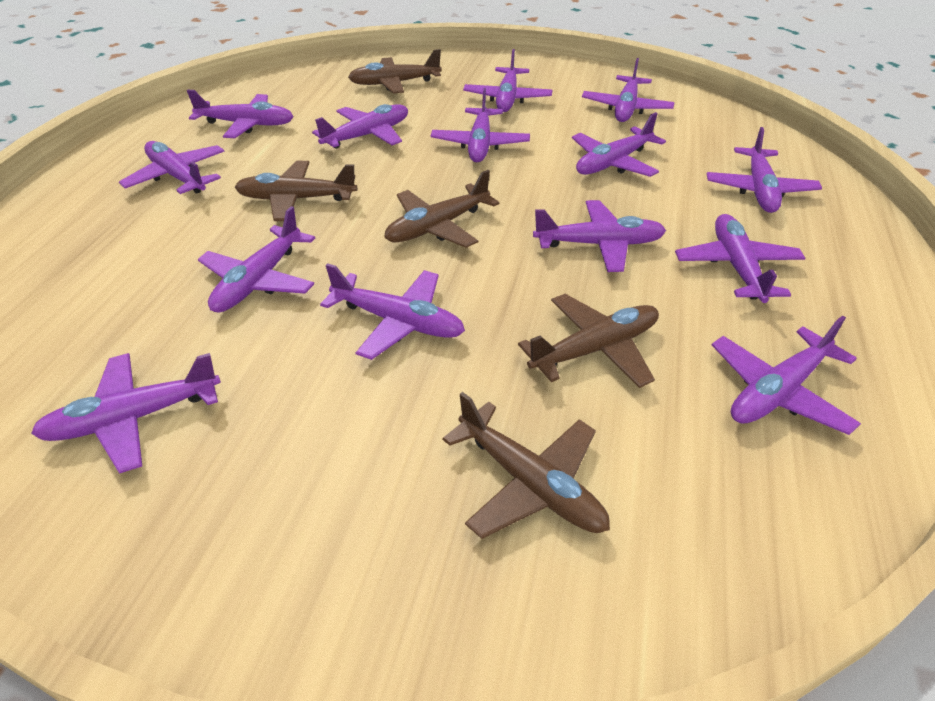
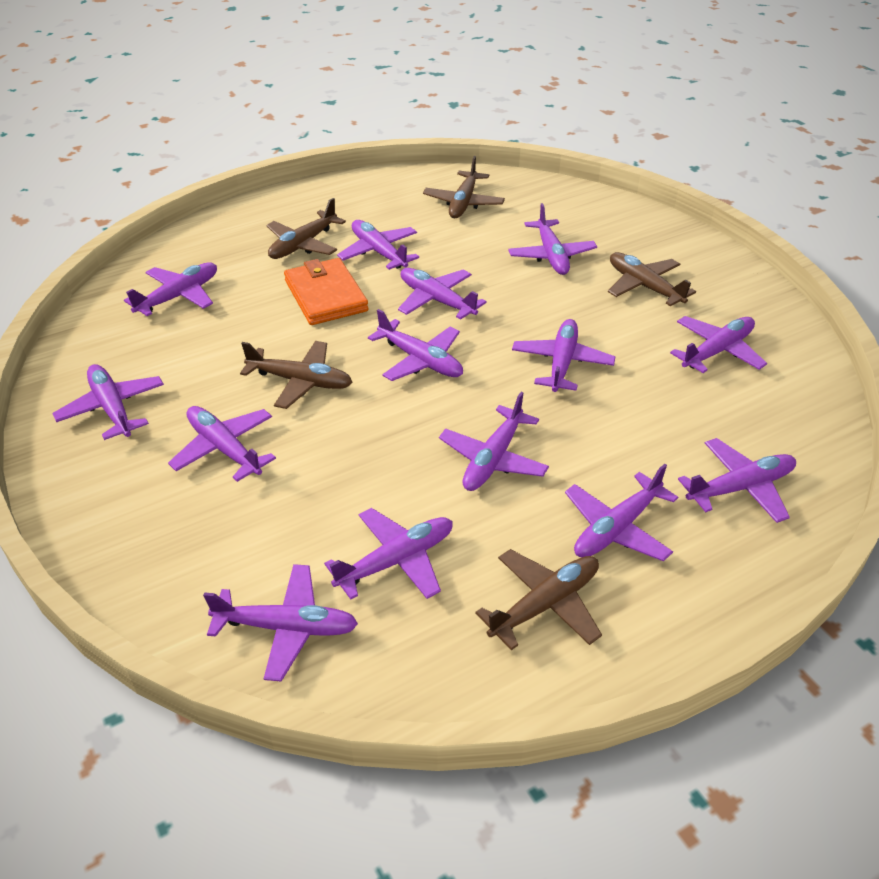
orange wallet: 0 -> 1

